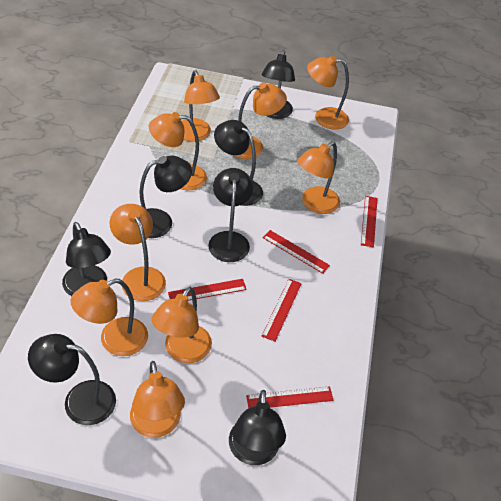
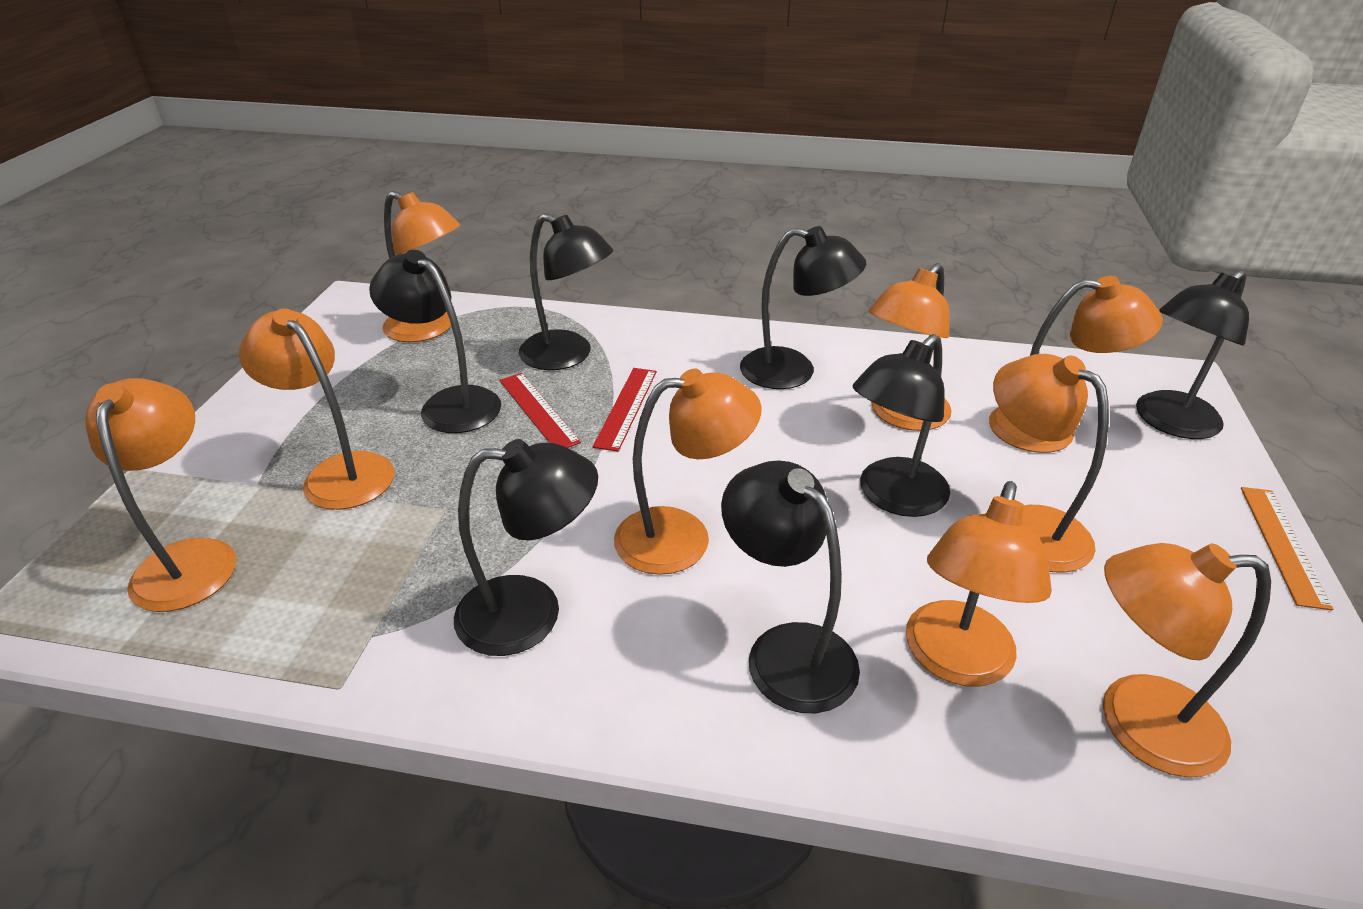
orange ruler: 0 -> 1
red ruler: 5 -> 2

